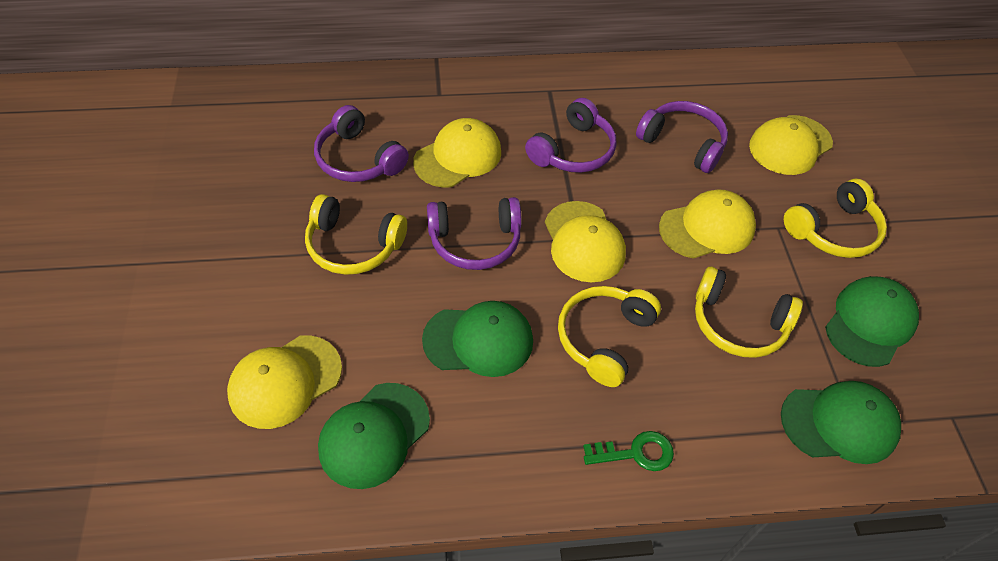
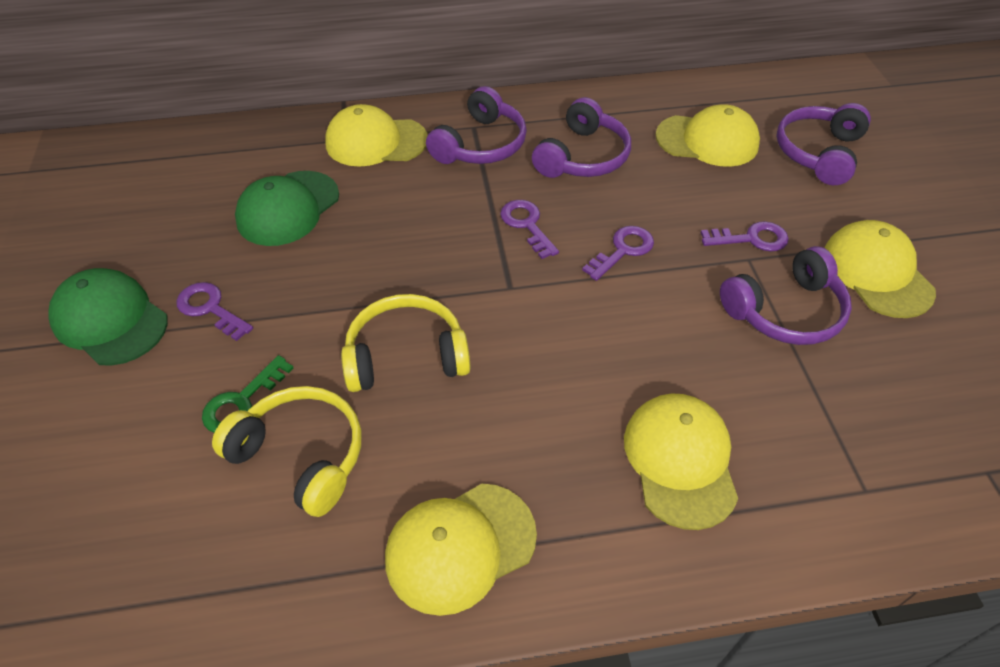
green cap: 4 -> 2
purple key: 0 -> 4
yellow headphones: 4 -> 2

